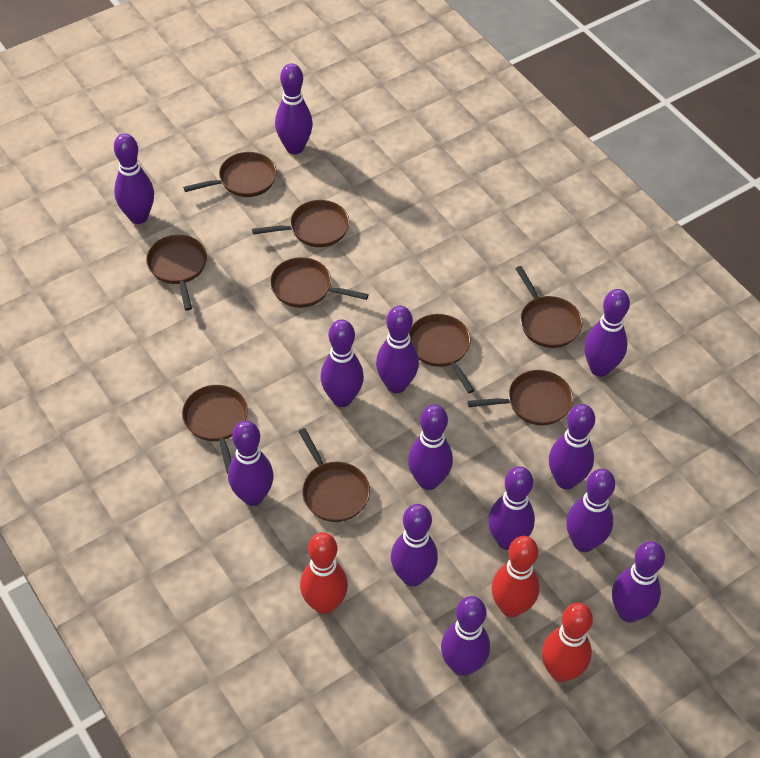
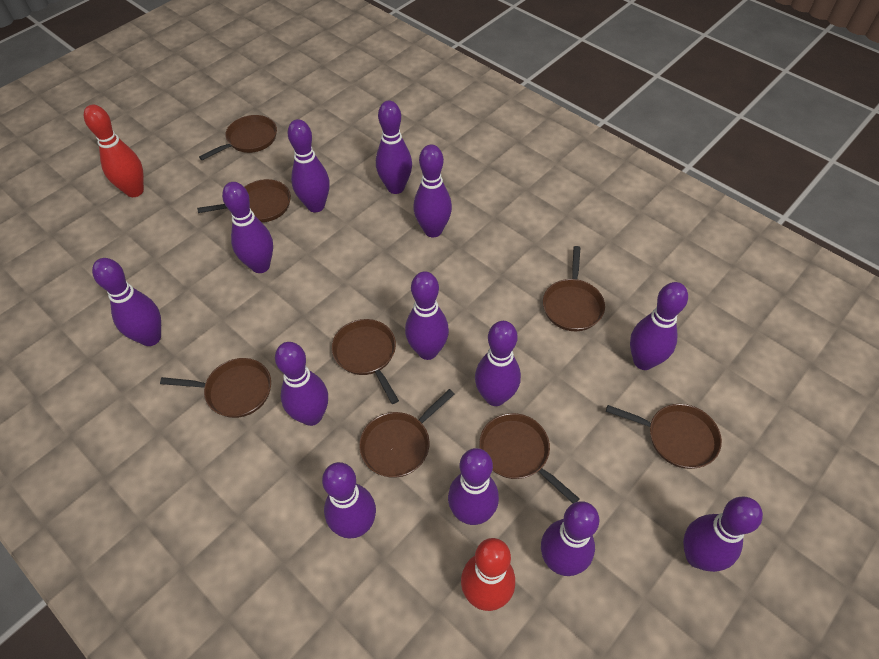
brown pan: 9 -> 8
red bowling pin: 3 -> 2

